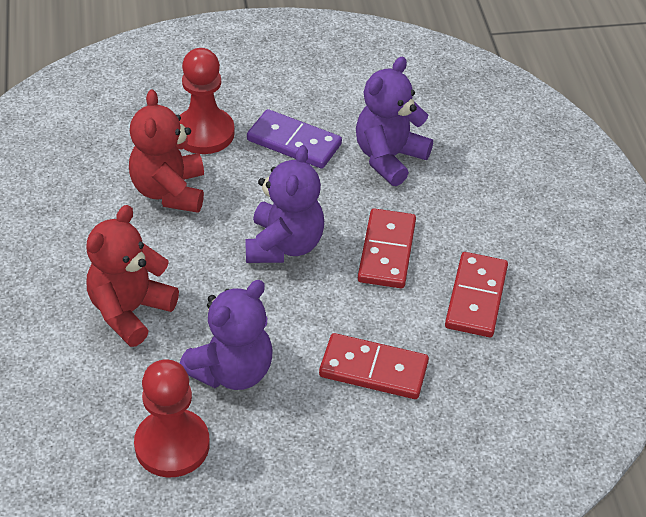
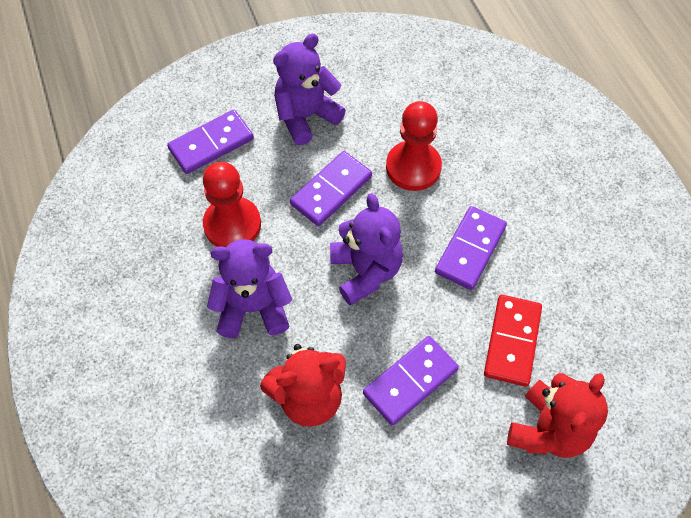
purple domino: 1 -> 4
red domino: 3 -> 1

